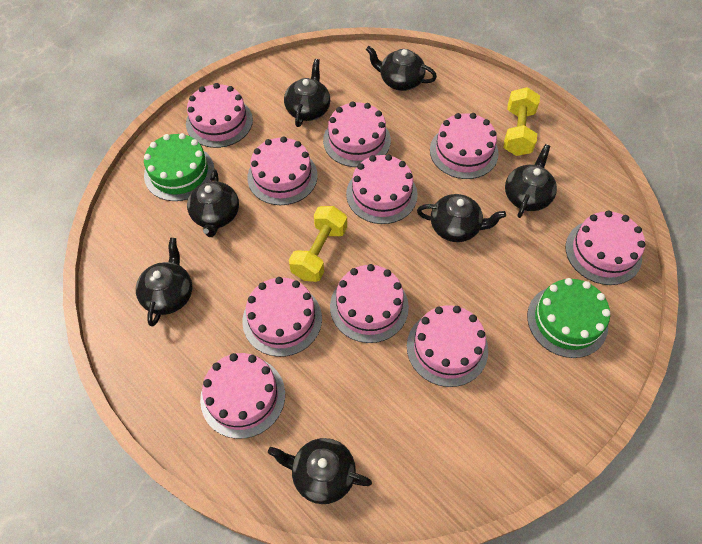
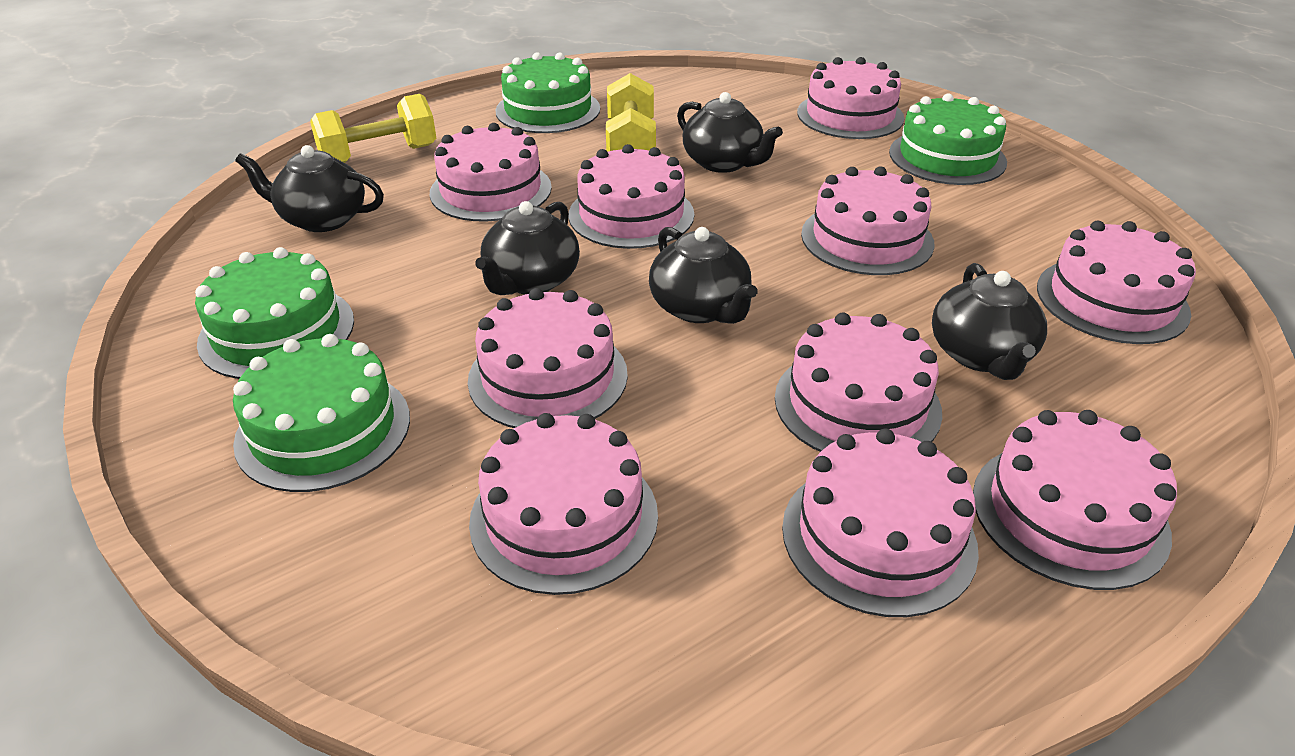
black teapot: 7 -> 5
green cake: 2 -> 4

